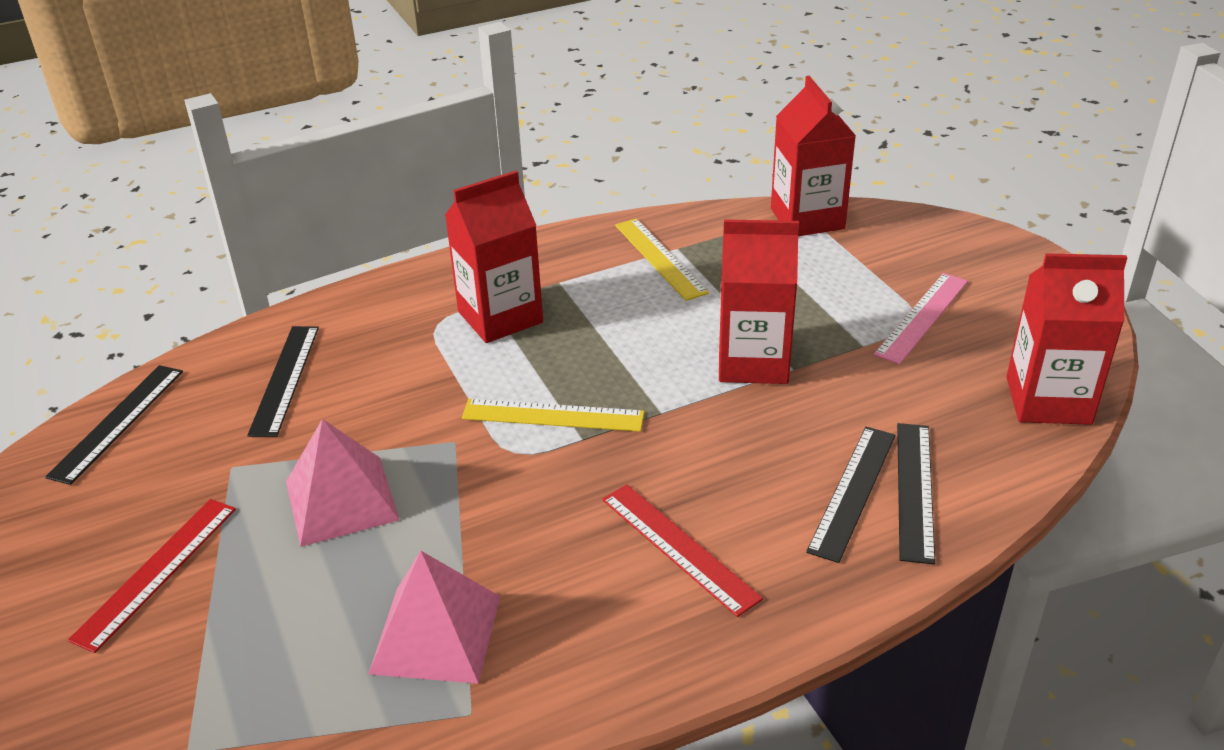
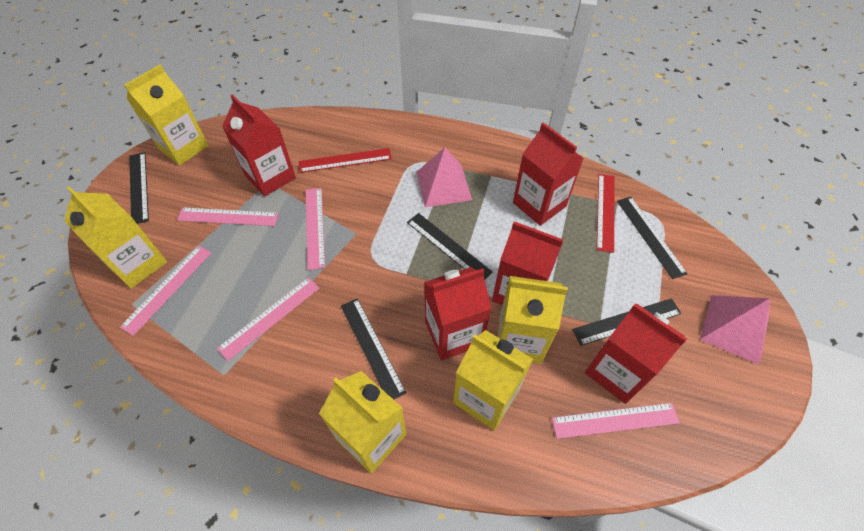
black ruler: 4 -> 5
pink ruler: 1 -> 5
red carton: 4 -> 5
yellow carton: 0 -> 5
yellow ruler: 2 -> 0

